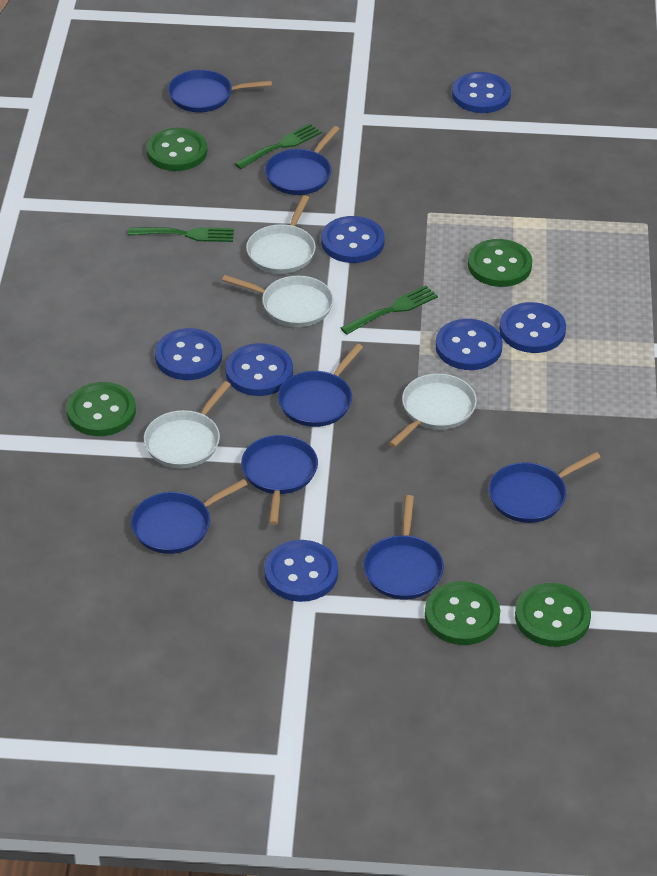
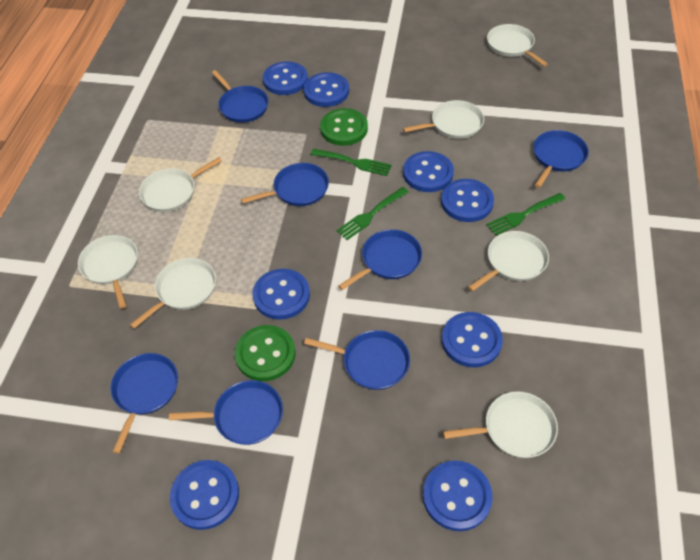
blue button: 7 -> 8
green button: 5 -> 2
white pan: 4 -> 7

